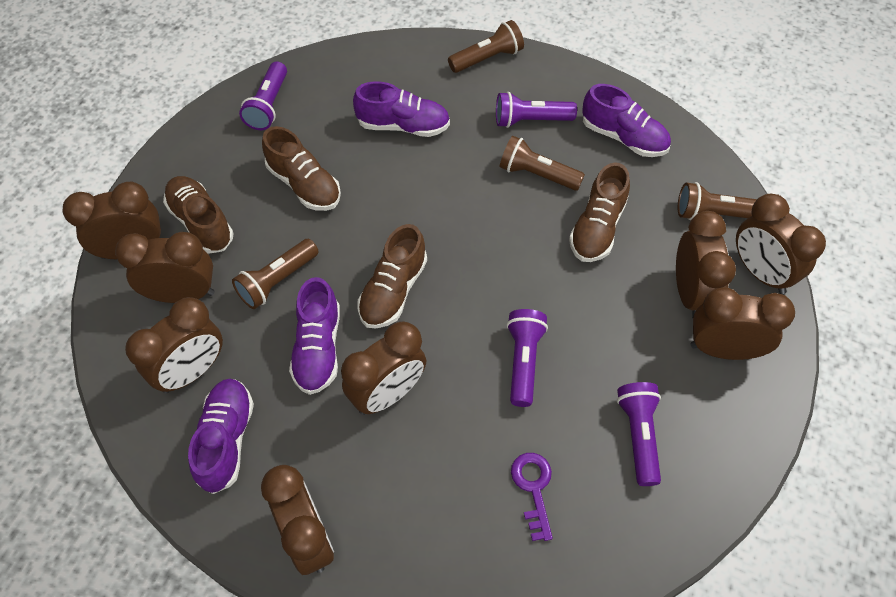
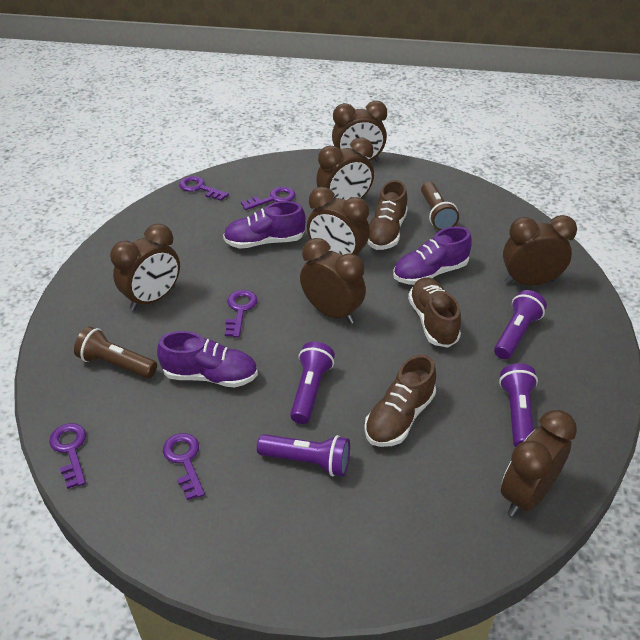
brown clock: 8 -> 7
brown flashlight: 4 -> 2
brown shoe: 4 -> 3
purple key: 1 -> 5
purple shoe: 4 -> 3

